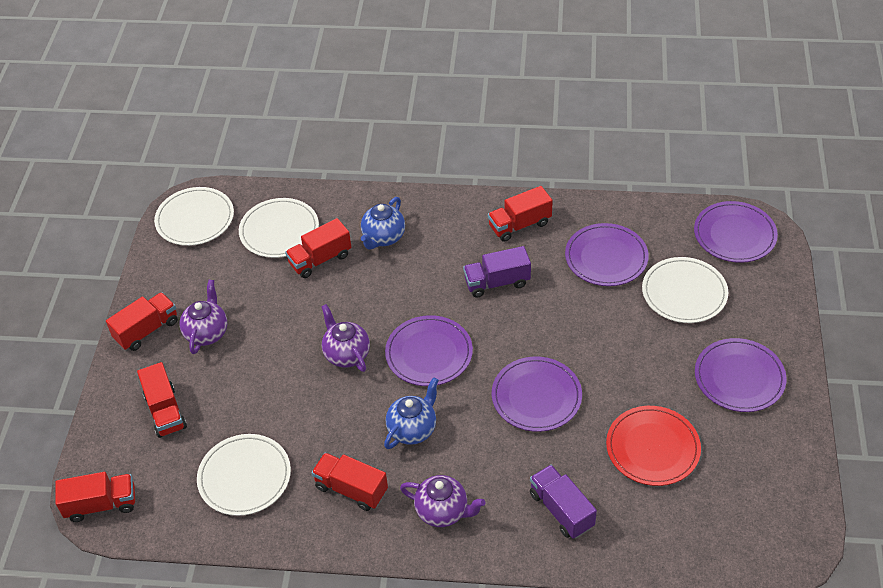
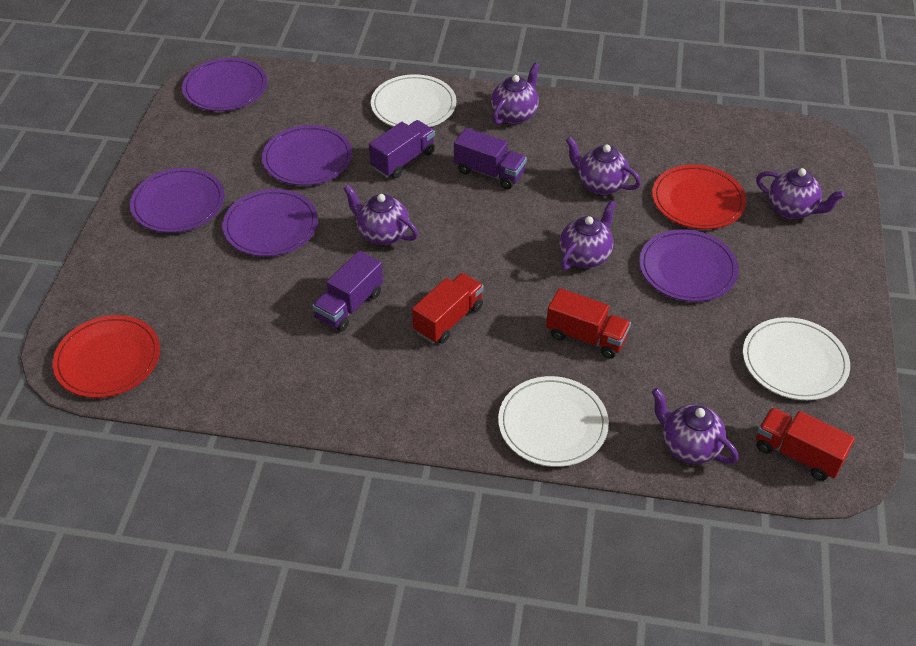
blue teapot: 2 -> 0
purple teapot: 3 -> 6
purple truck: 2 -> 3
red plate: 1 -> 2
red truck: 6 -> 3
white plate: 4 -> 3

